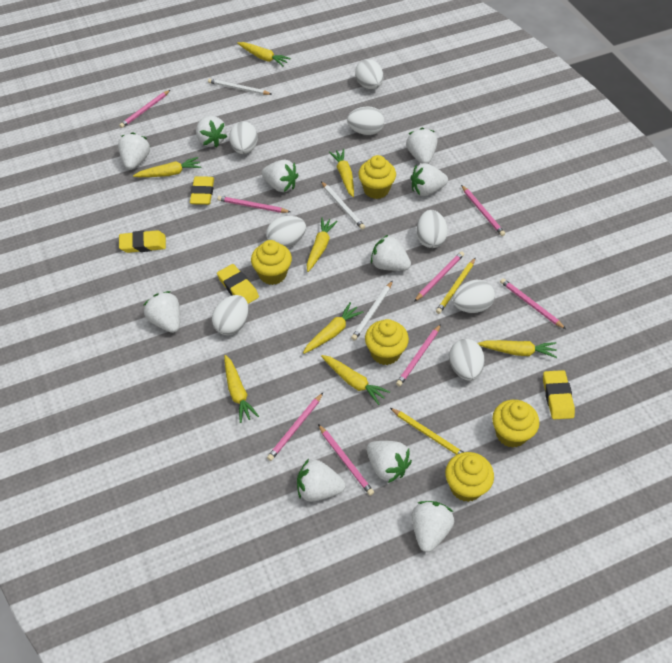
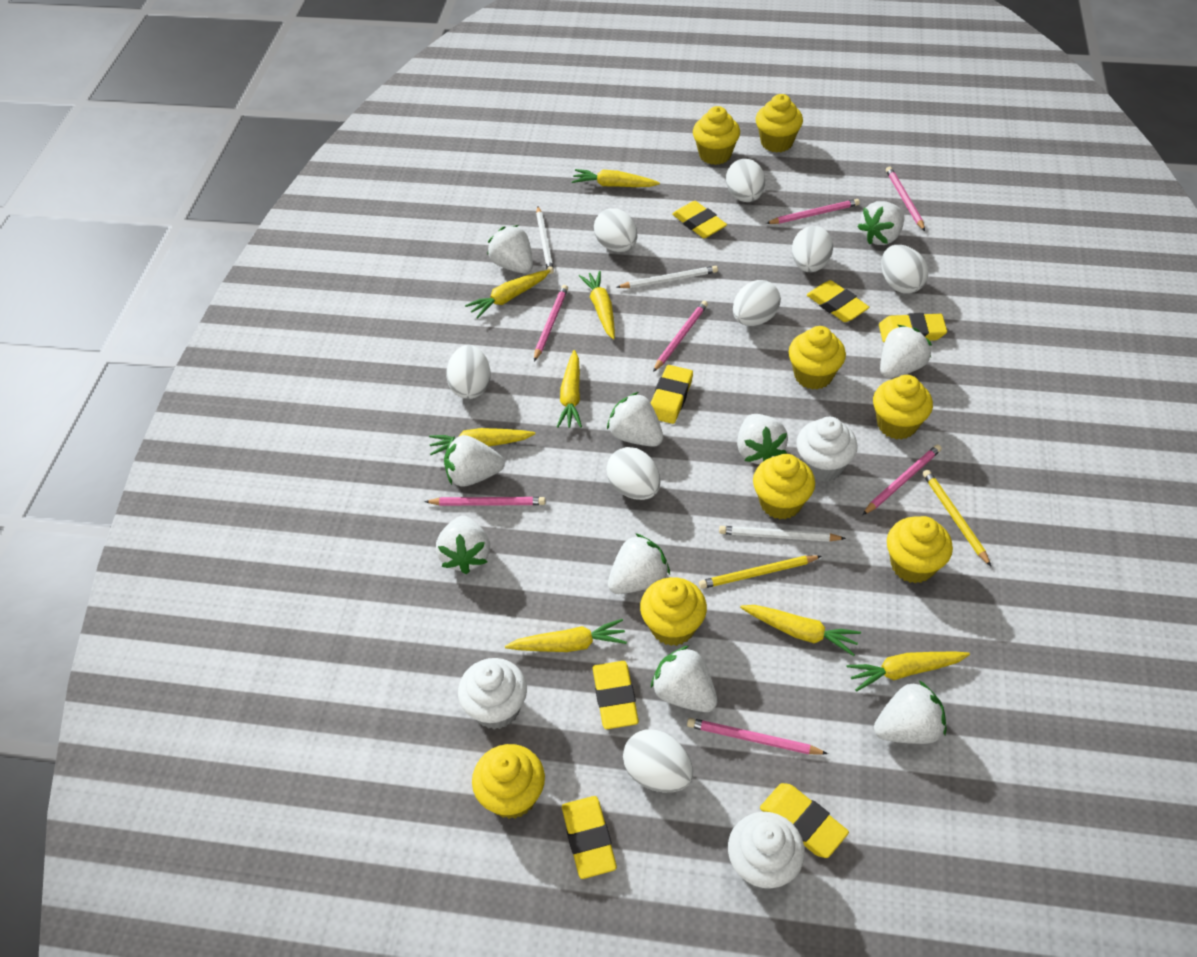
pink pencil: 8 -> 7
white cupcake: 0 -> 3
yellow cupcake: 5 -> 8
yellow eraser: 4 -> 7

